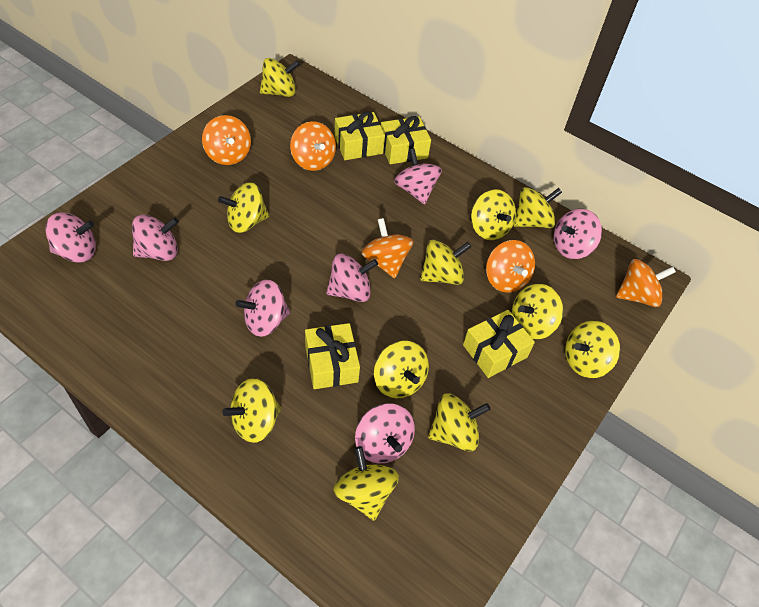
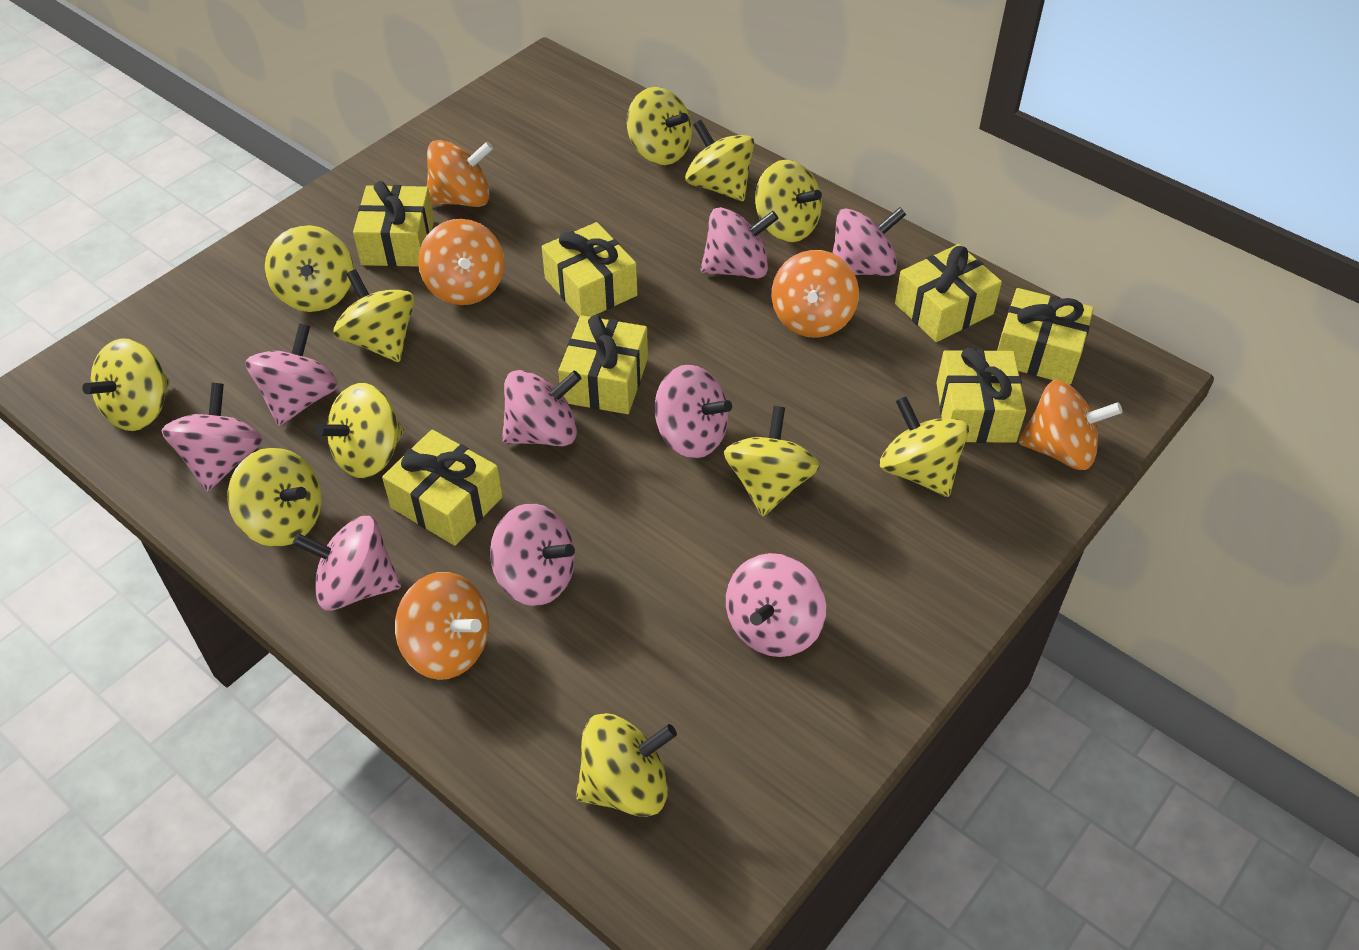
pink spinning top: 7 -> 9
yellow gift: 4 -> 7

